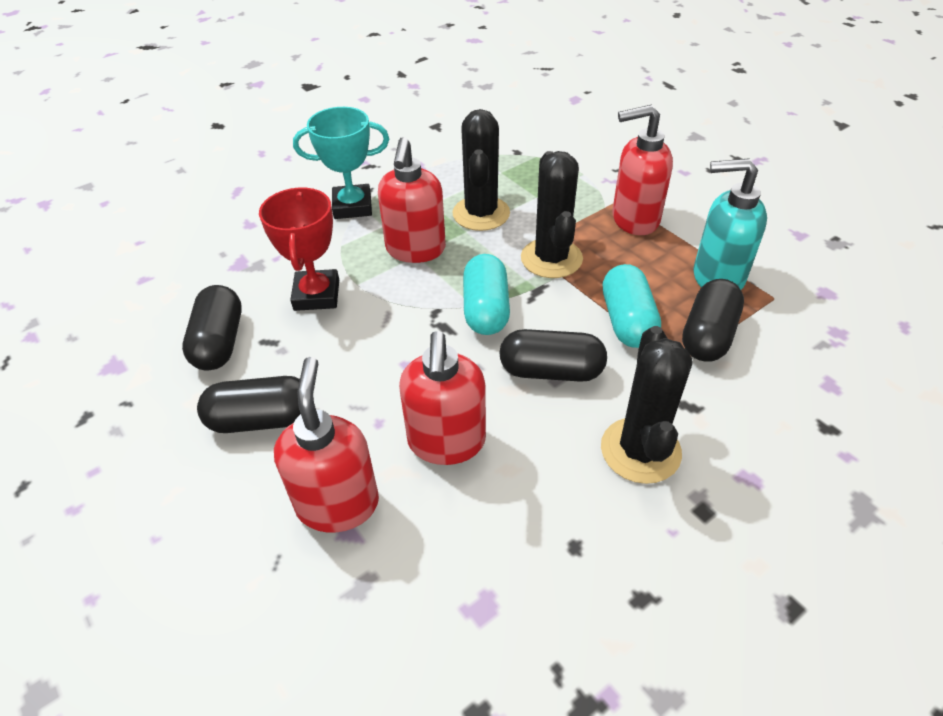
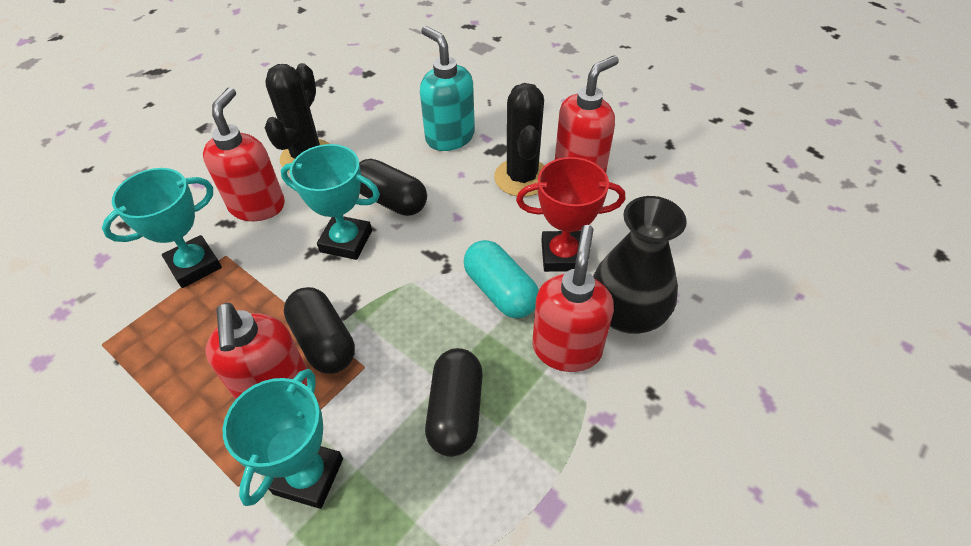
black cactus: 3 -> 2
black capsule: 4 -> 3
black vase: 0 -> 1
turquoise capsule: 2 -> 1
turquoise trophy: 1 -> 3

